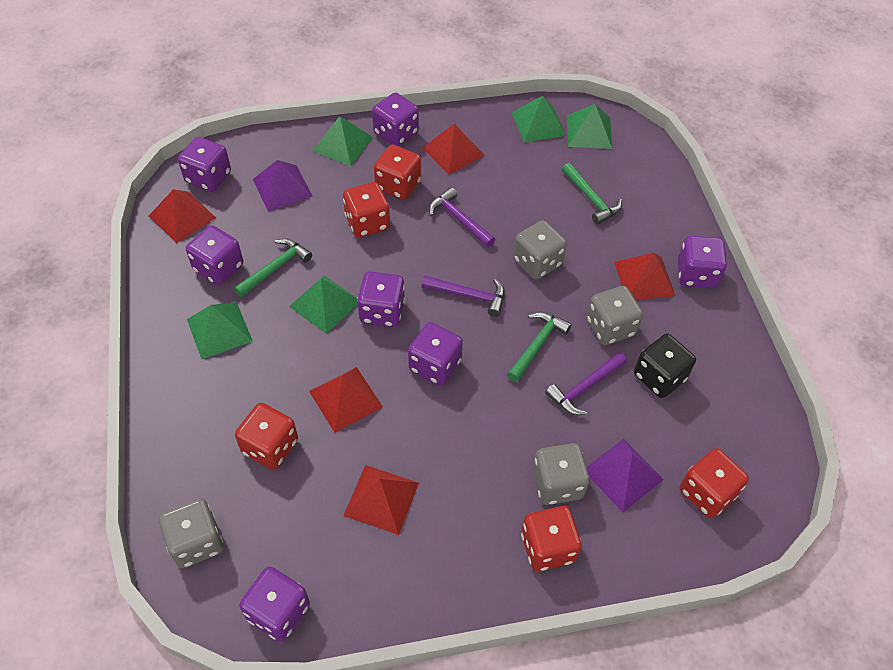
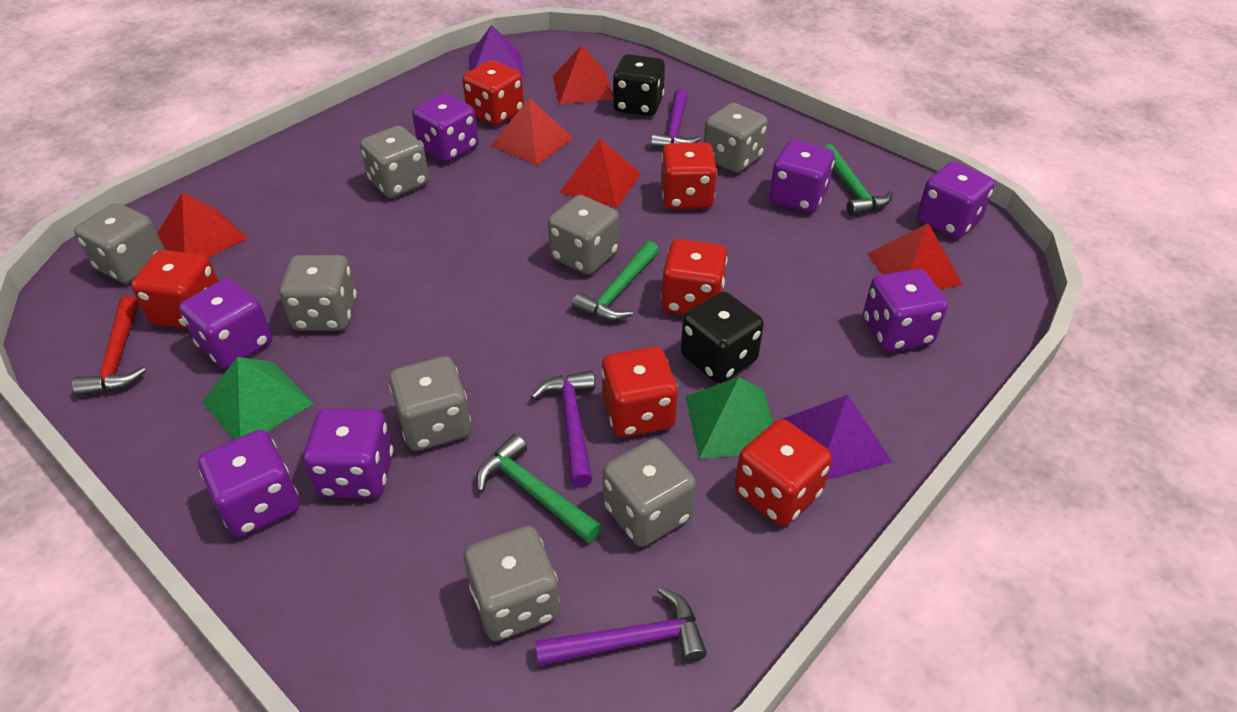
black dice: 1 -> 2
green pyramid: 5 -> 2
grey dice: 4 -> 8
red dice: 5 -> 6
red hammer: 0 -> 1

